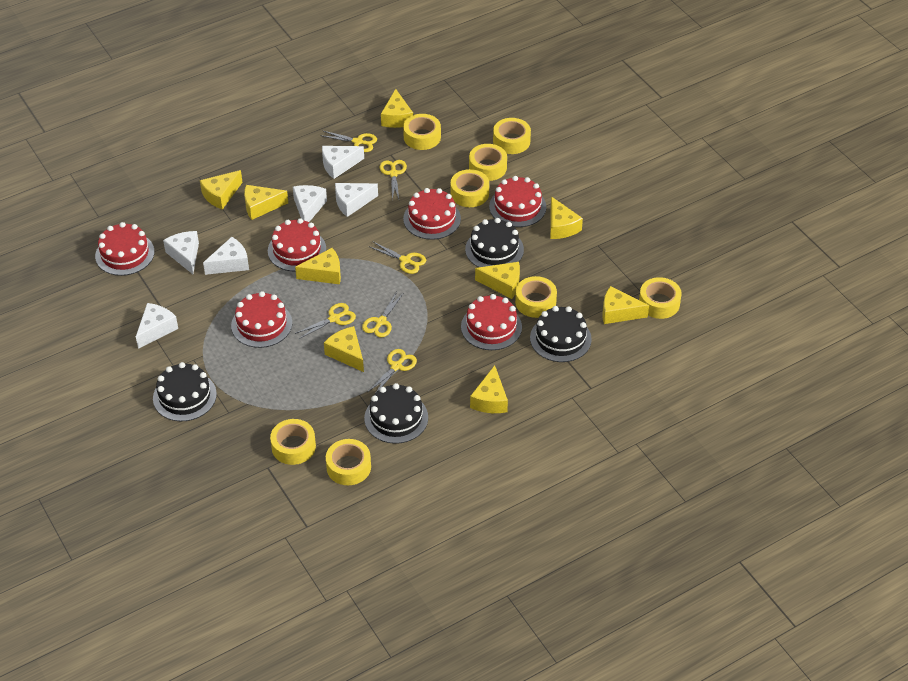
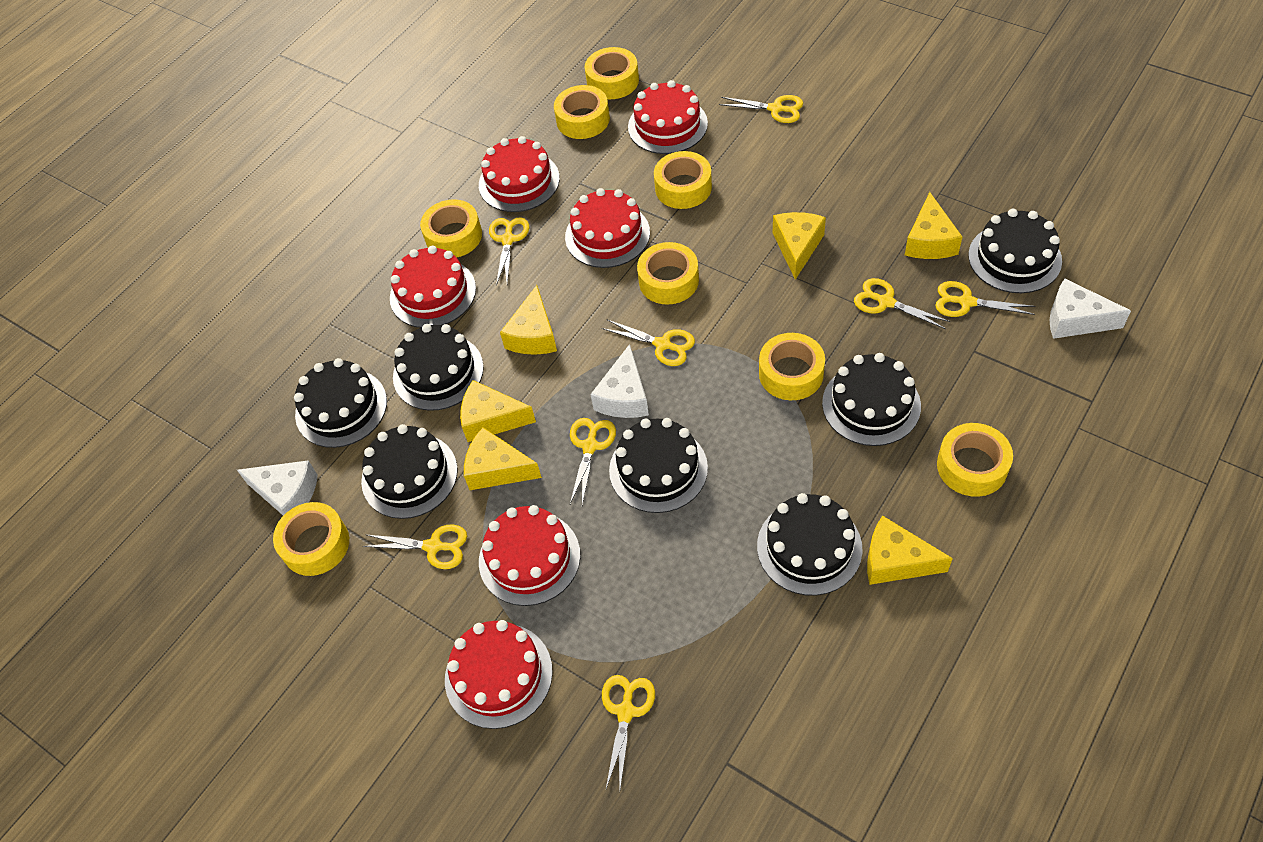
black cake: 4 -> 7
white cheese: 6 -> 3
yellow cheese: 9 -> 6
yellow scissors: 6 -> 8

